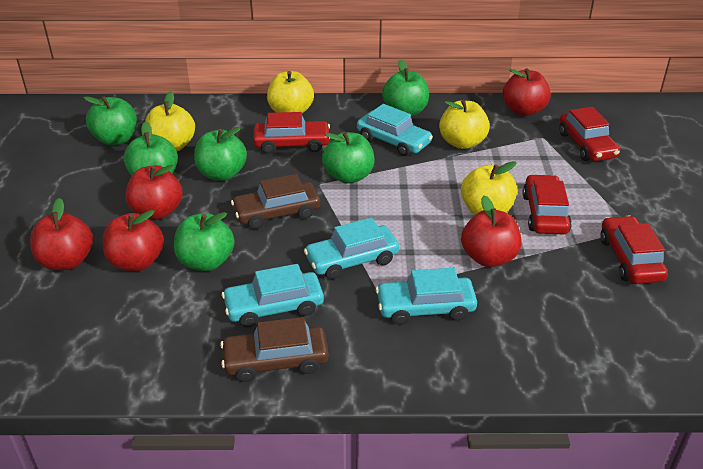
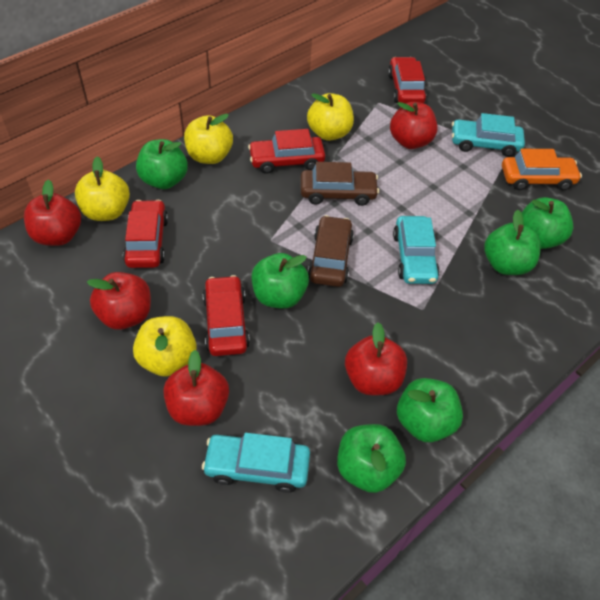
orange car: 0 -> 1
turquoise car: 4 -> 3

